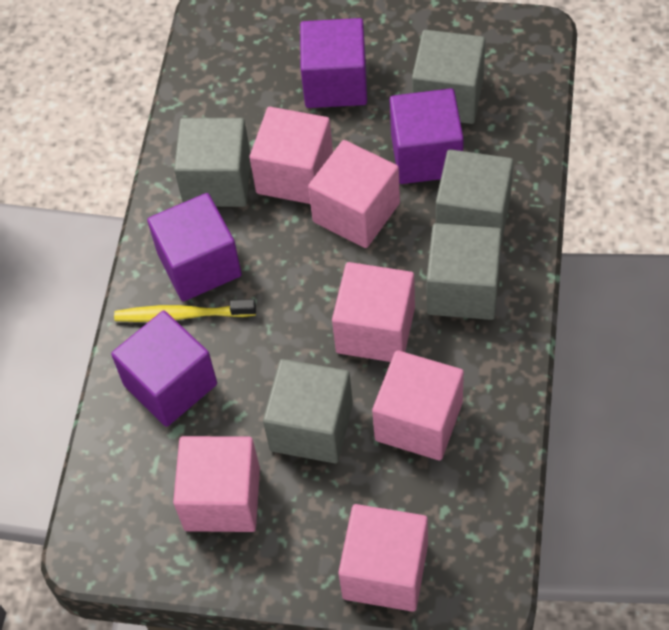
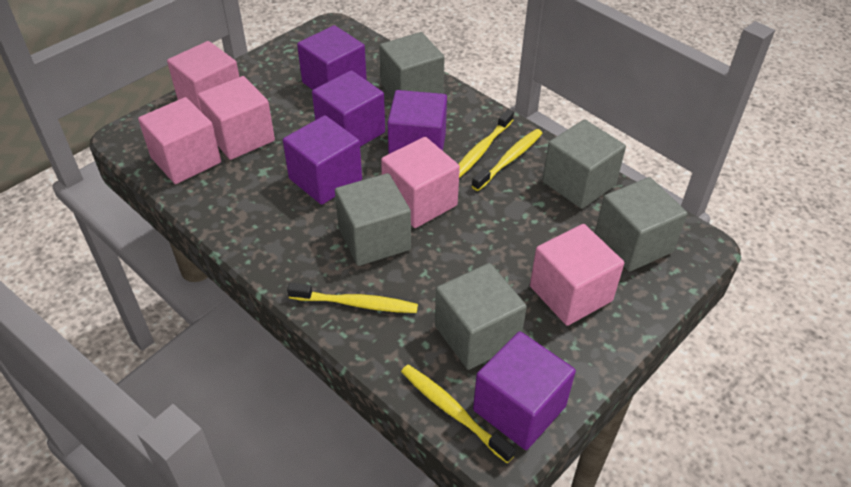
pink cube: 6 -> 5
purple cube: 4 -> 5
yellow toothbrush: 1 -> 4

